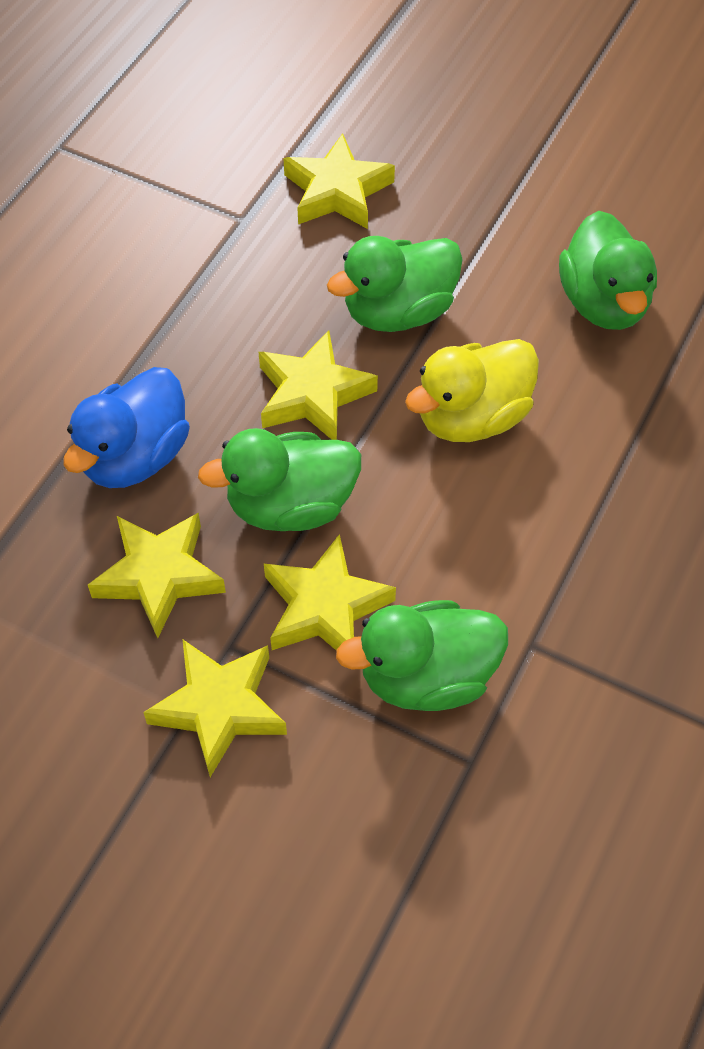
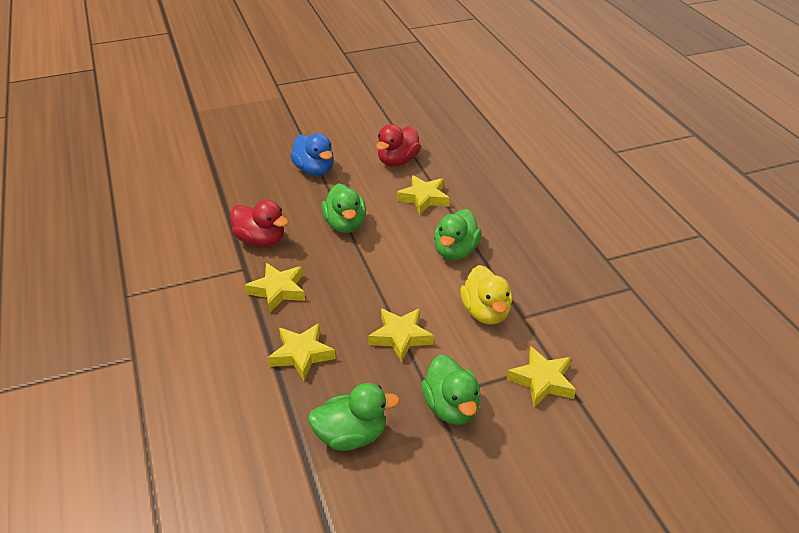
red duck: 0 -> 2

